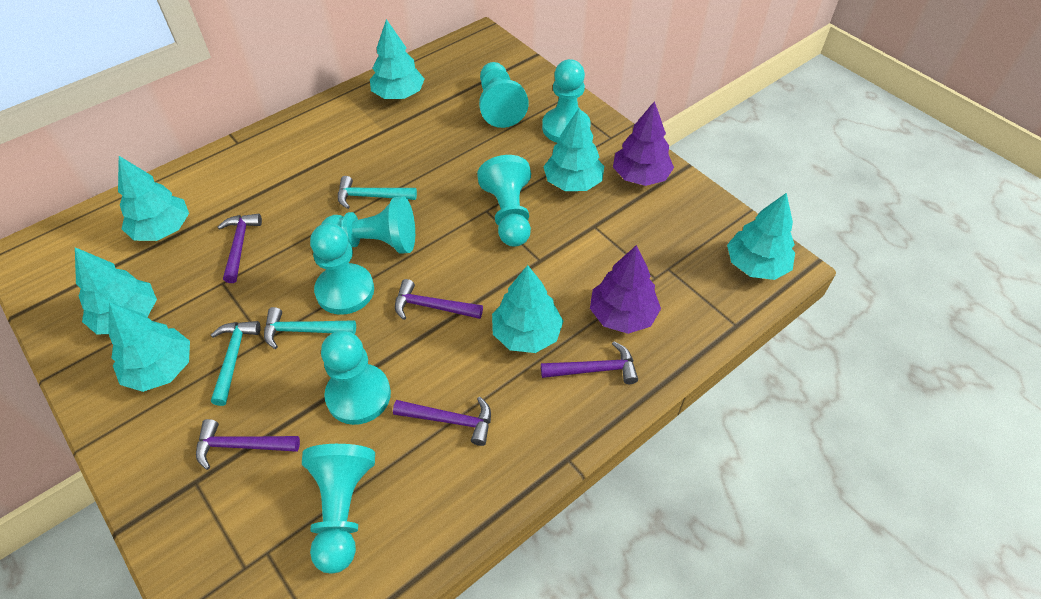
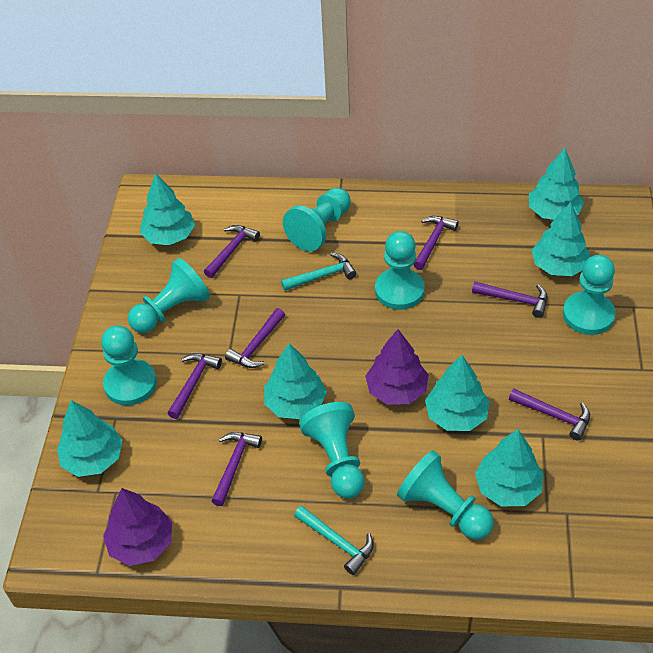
purple hammer: 5 -> 7
turquoise hammer: 3 -> 2

